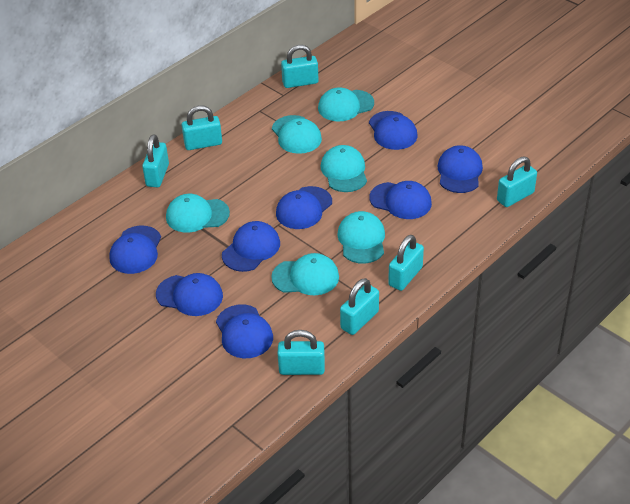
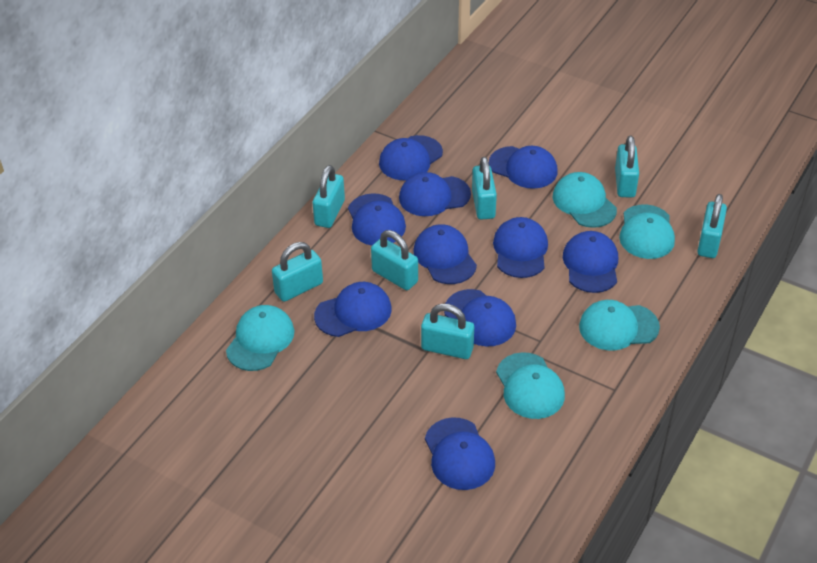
blue cap: 8 -> 10
turquoise cap: 6 -> 5

